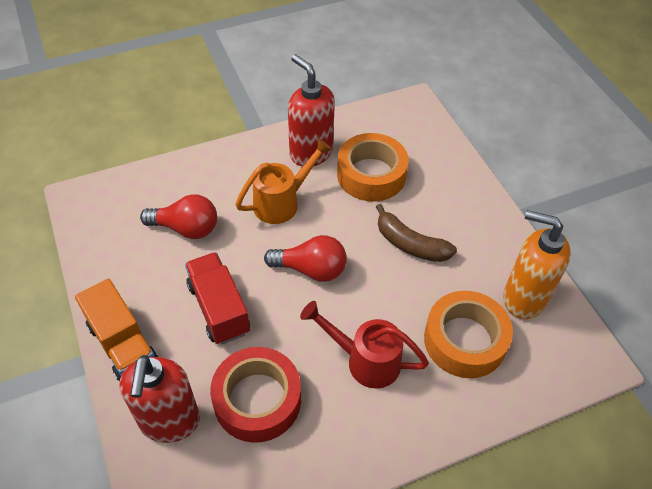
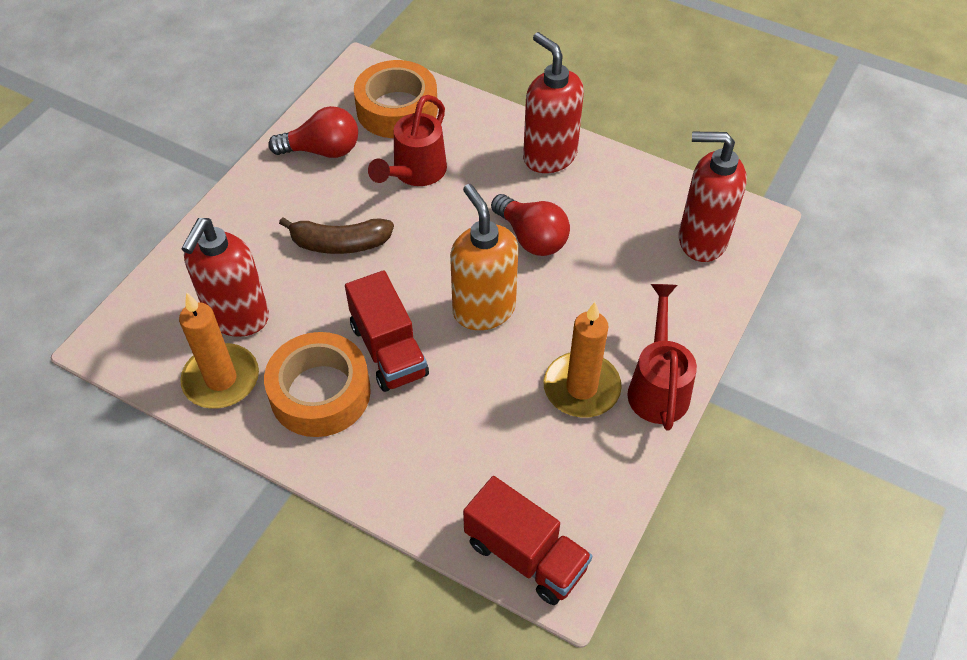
orange candle: 0 -> 2
orange truck: 1 -> 0
orange watering can: 1 -> 0
red soap dispenser: 2 -> 3
red tape: 1 -> 0
red truck: 1 -> 2
red watering can: 1 -> 2

